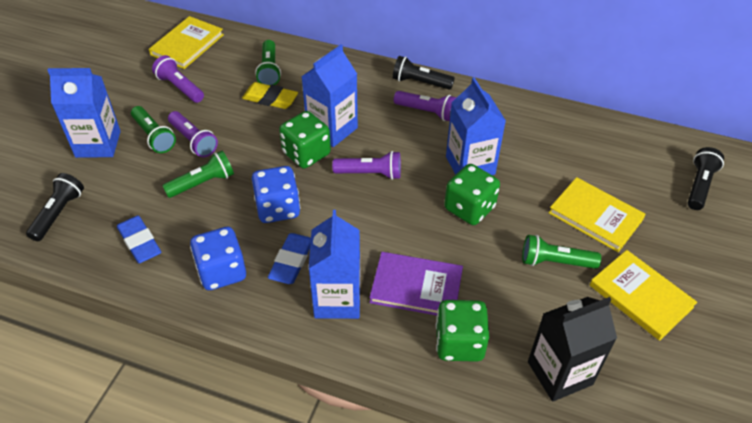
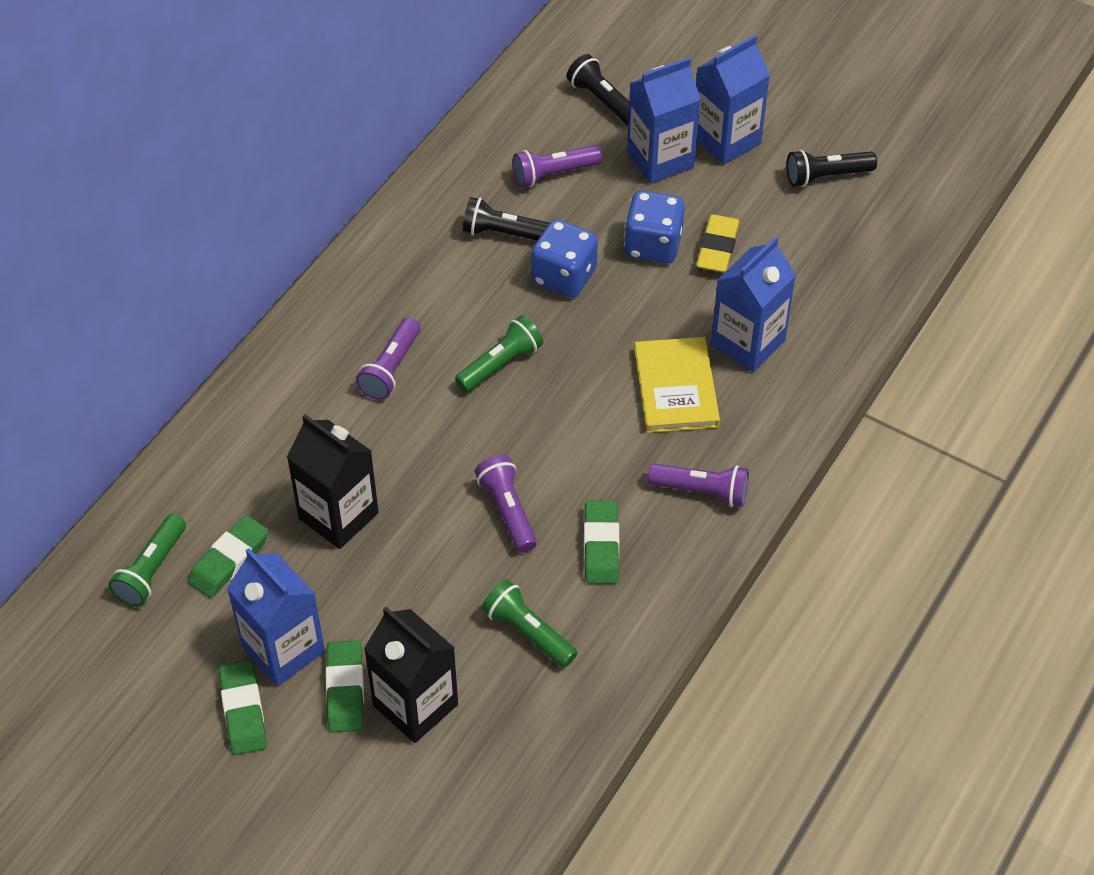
black carton: 1 -> 2
blue eraser: 2 -> 0
green dice: 3 -> 0
green eraser: 0 -> 4
green flashlight: 4 -> 3
purple book: 1 -> 0
yellow book: 3 -> 1

